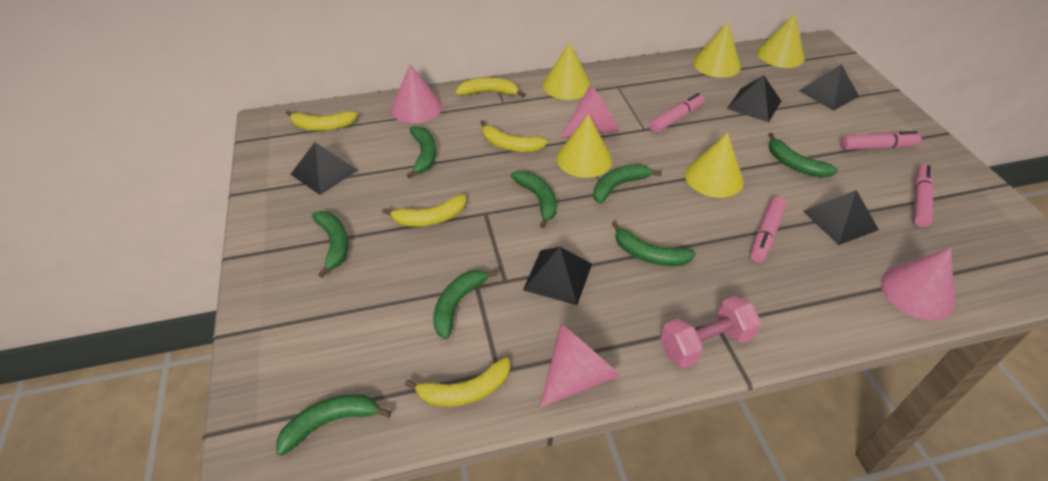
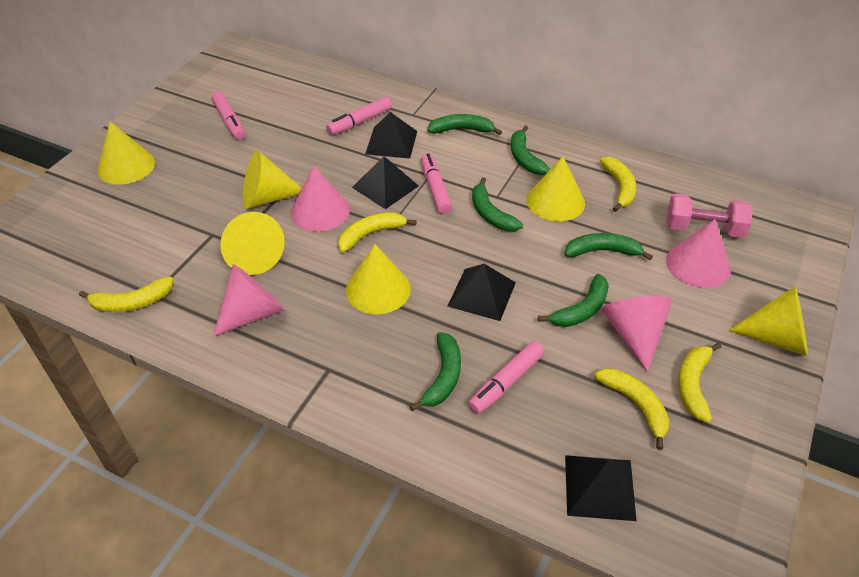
black pyramid: 5 -> 4
green banana: 8 -> 6
yellow cone: 5 -> 6

